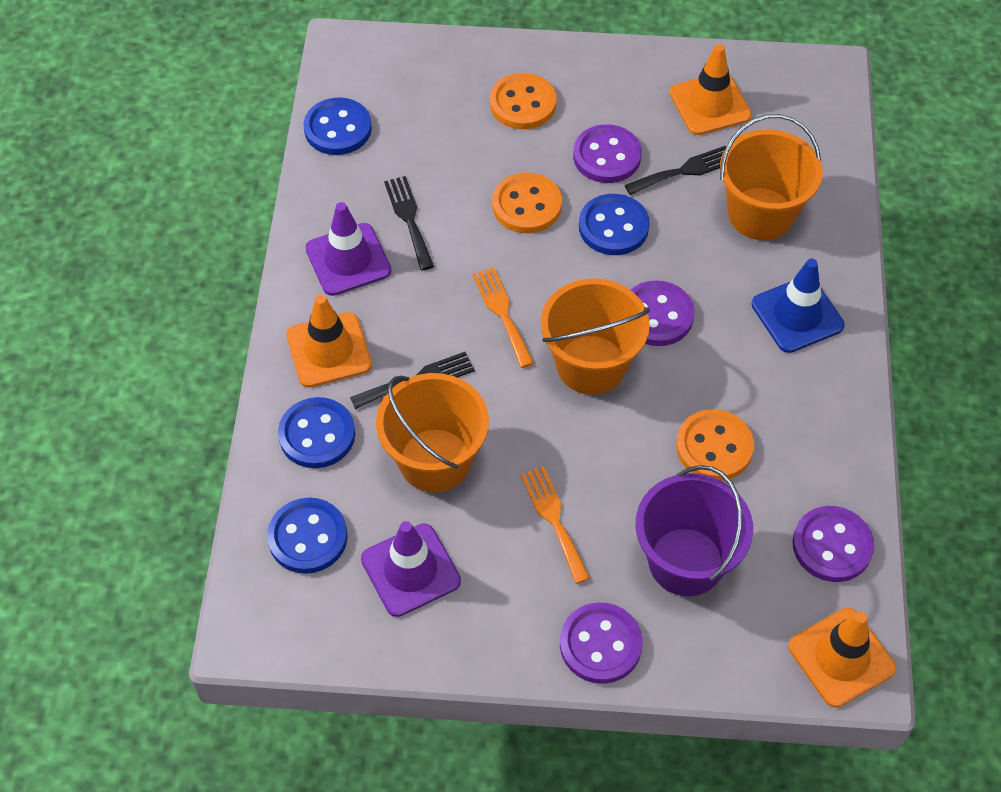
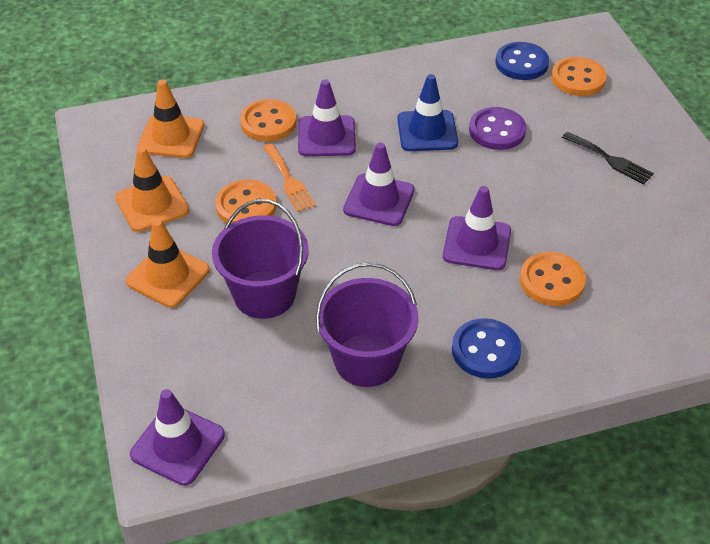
black fork: 3 -> 1
blue button: 4 -> 2
orange bucket: 3 -> 0
orange button: 3 -> 4
orange fork: 2 -> 1
purple bucket: 1 -> 2
purple button: 4 -> 1
purple traffic cone: 2 -> 4

